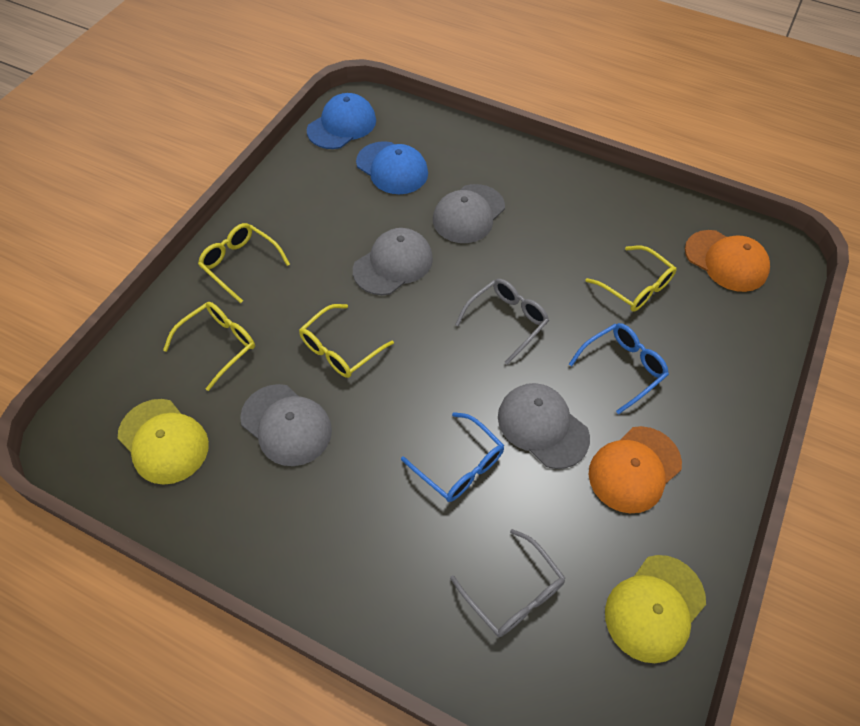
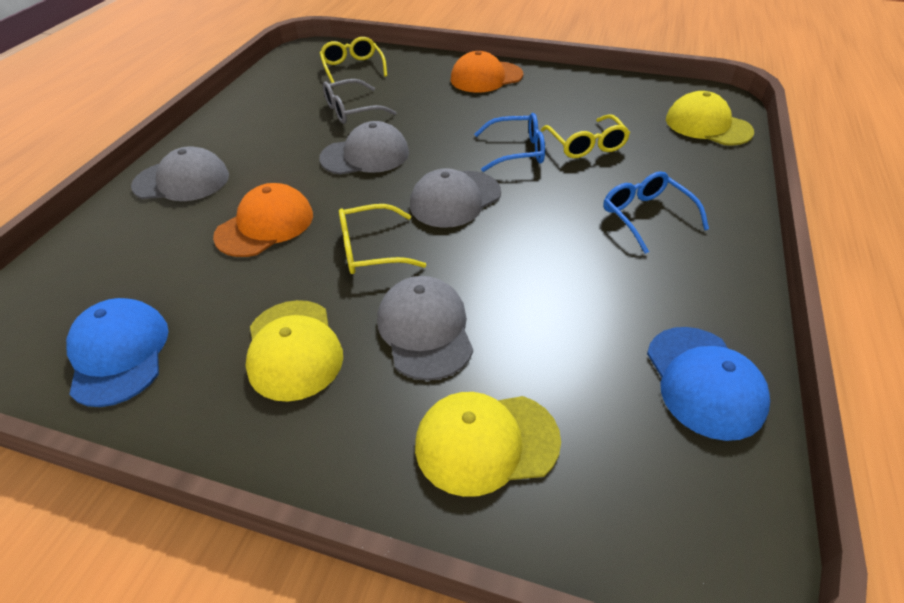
grey glasses: 2 -> 1
yellow cap: 2 -> 3
yellow glasses: 4 -> 3

